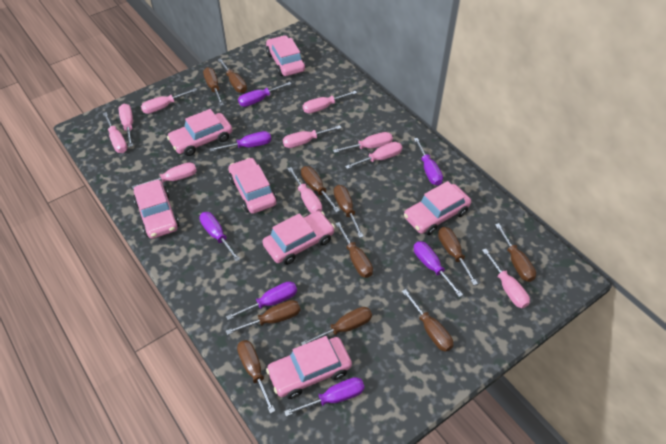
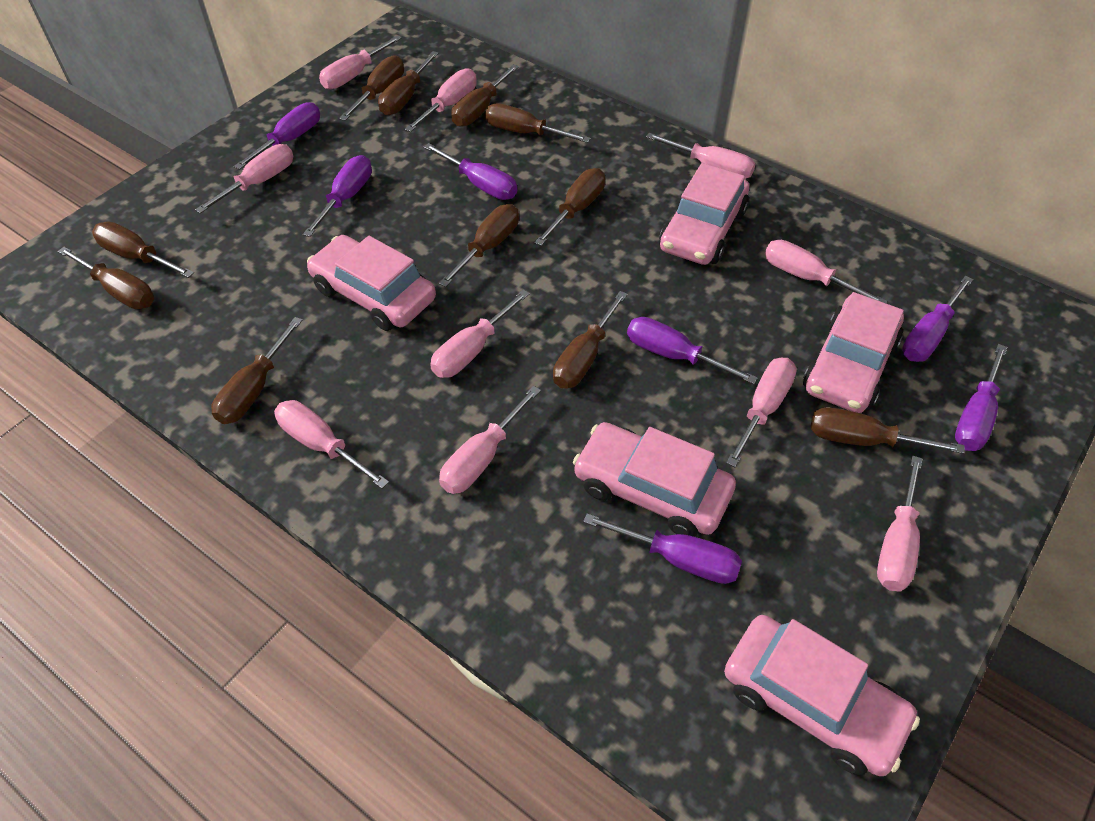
pink car: 7 -> 5

